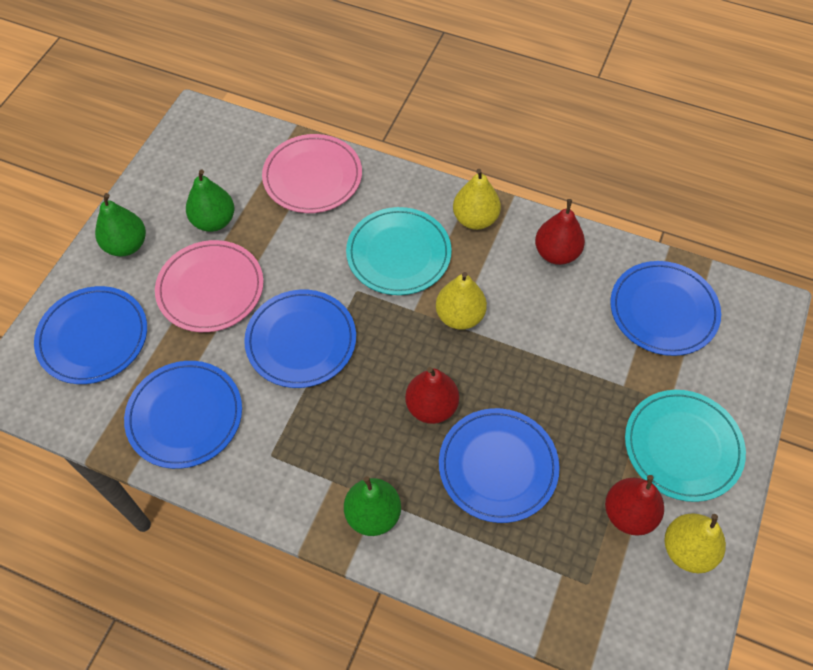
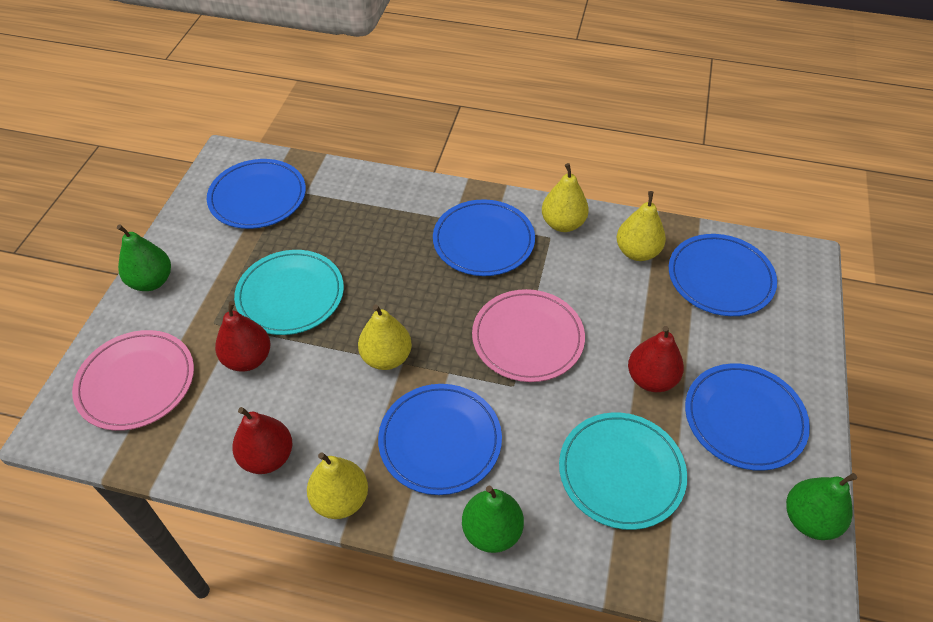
yellow pear: 3 -> 4

